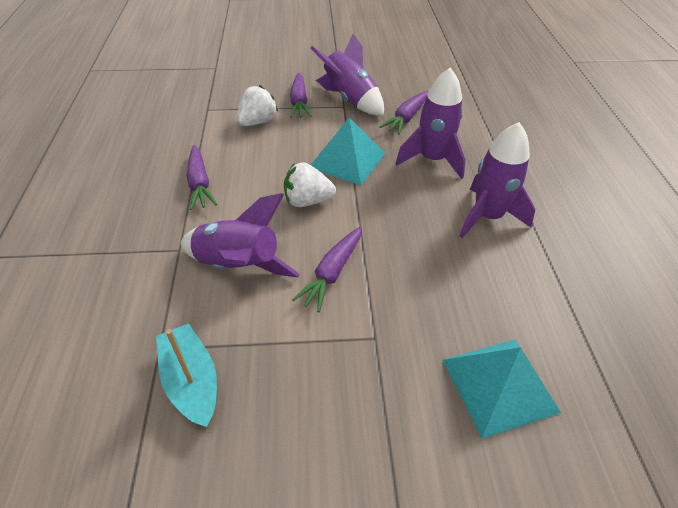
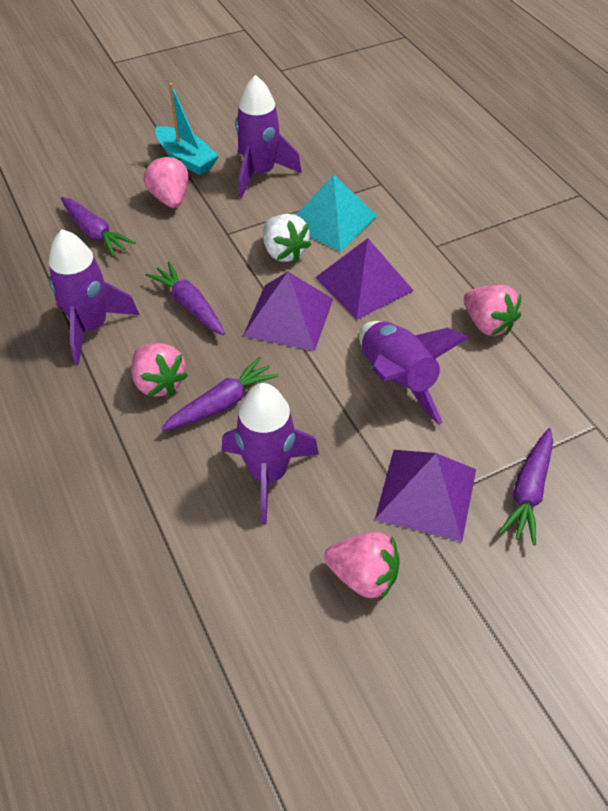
pink strawberry: 0 -> 4
purple pyramid: 0 -> 3
turquoise pyramid: 2 -> 1
white strawberry: 2 -> 1

